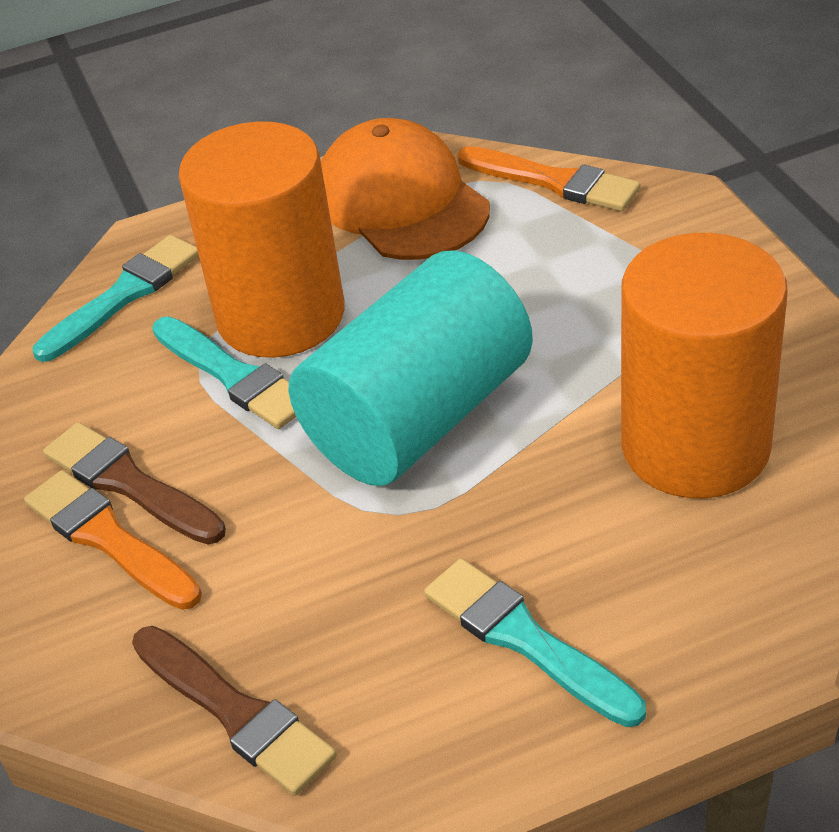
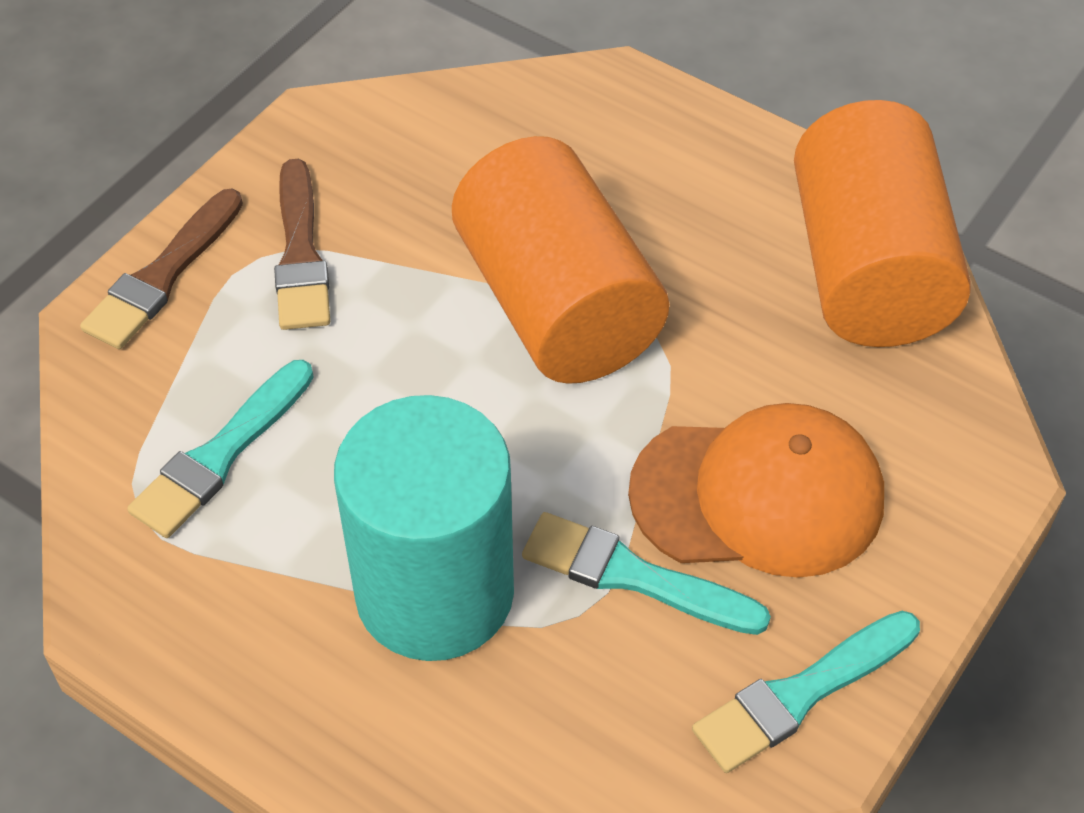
orange brush: 2 -> 0

